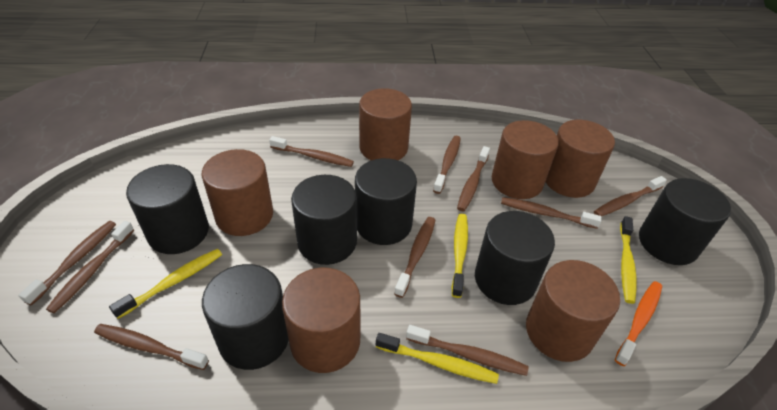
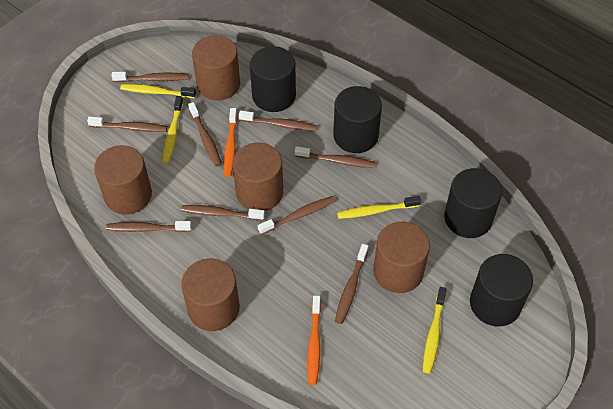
black cylinder: 6 -> 4
brown cylinder: 6 -> 5
brown toothbrush: 10 -> 9
orange toothbrush: 1 -> 2

